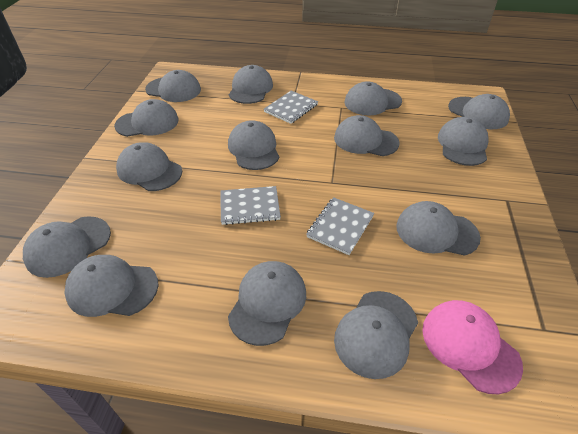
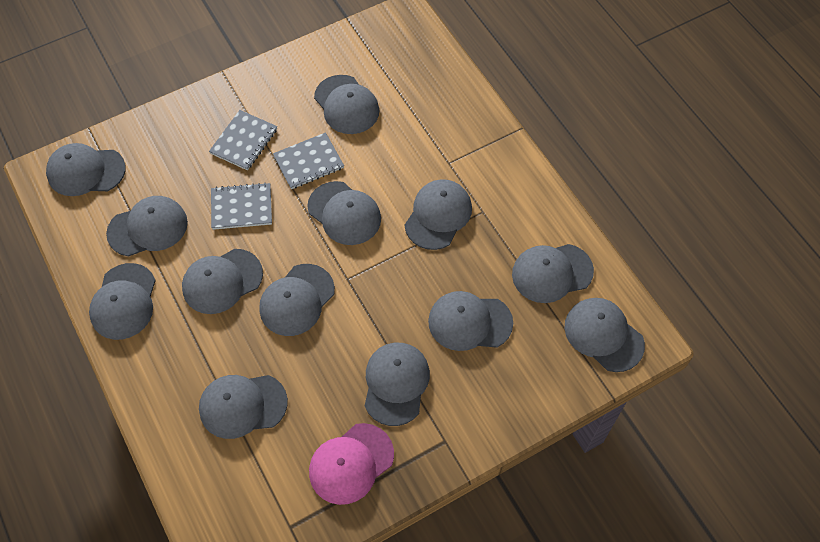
grey cap: 14 -> 13

